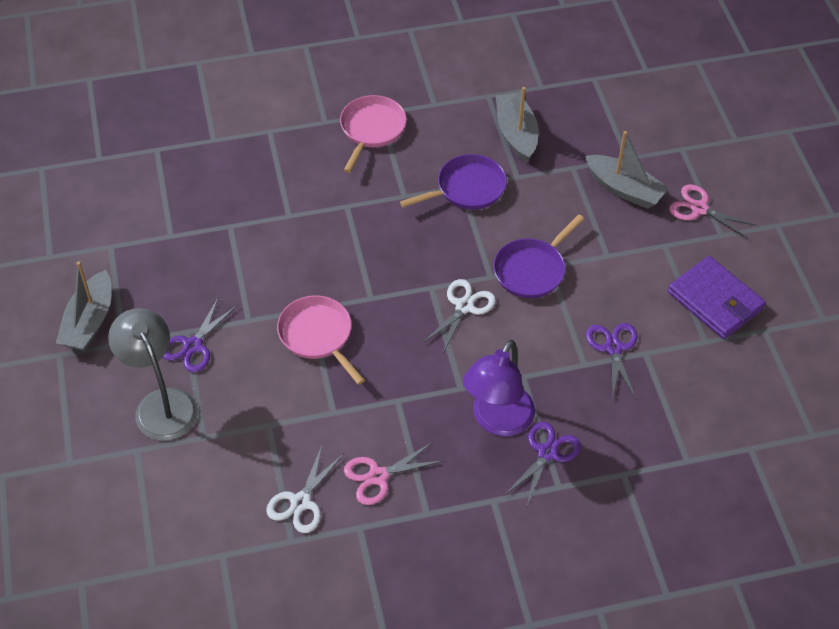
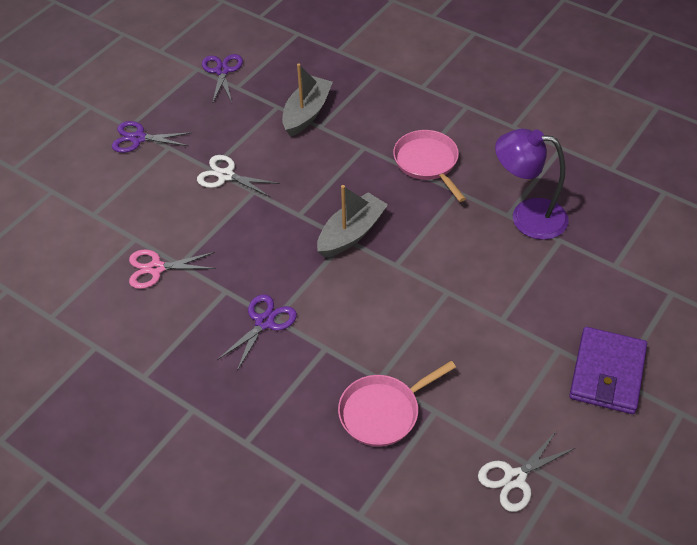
grey boat: 3 -> 2
grey lamp: 1 -> 0
pink scissors: 2 -> 1
purple pan: 2 -> 0

